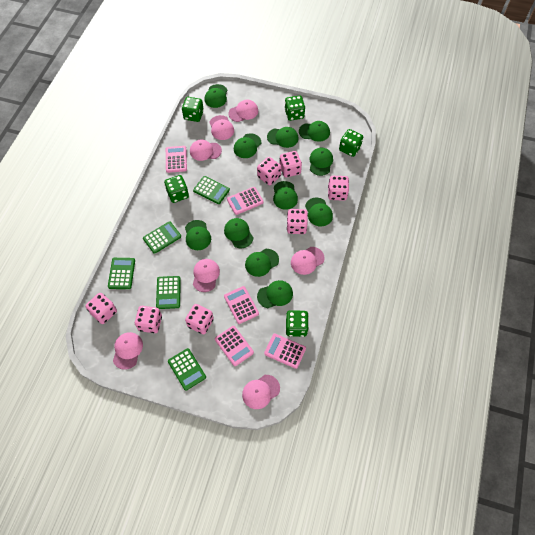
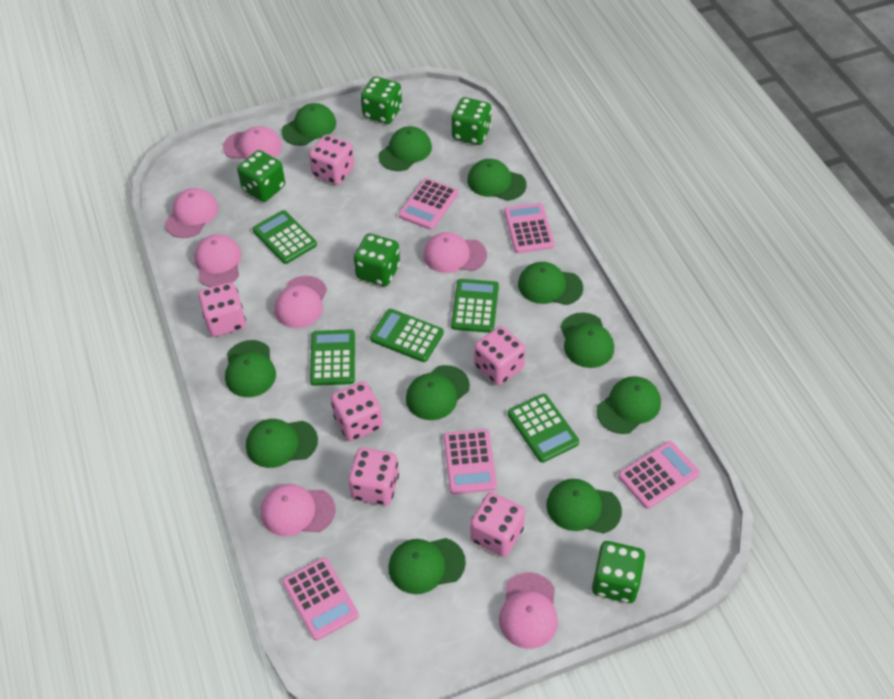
pink dice: 7 -> 6

